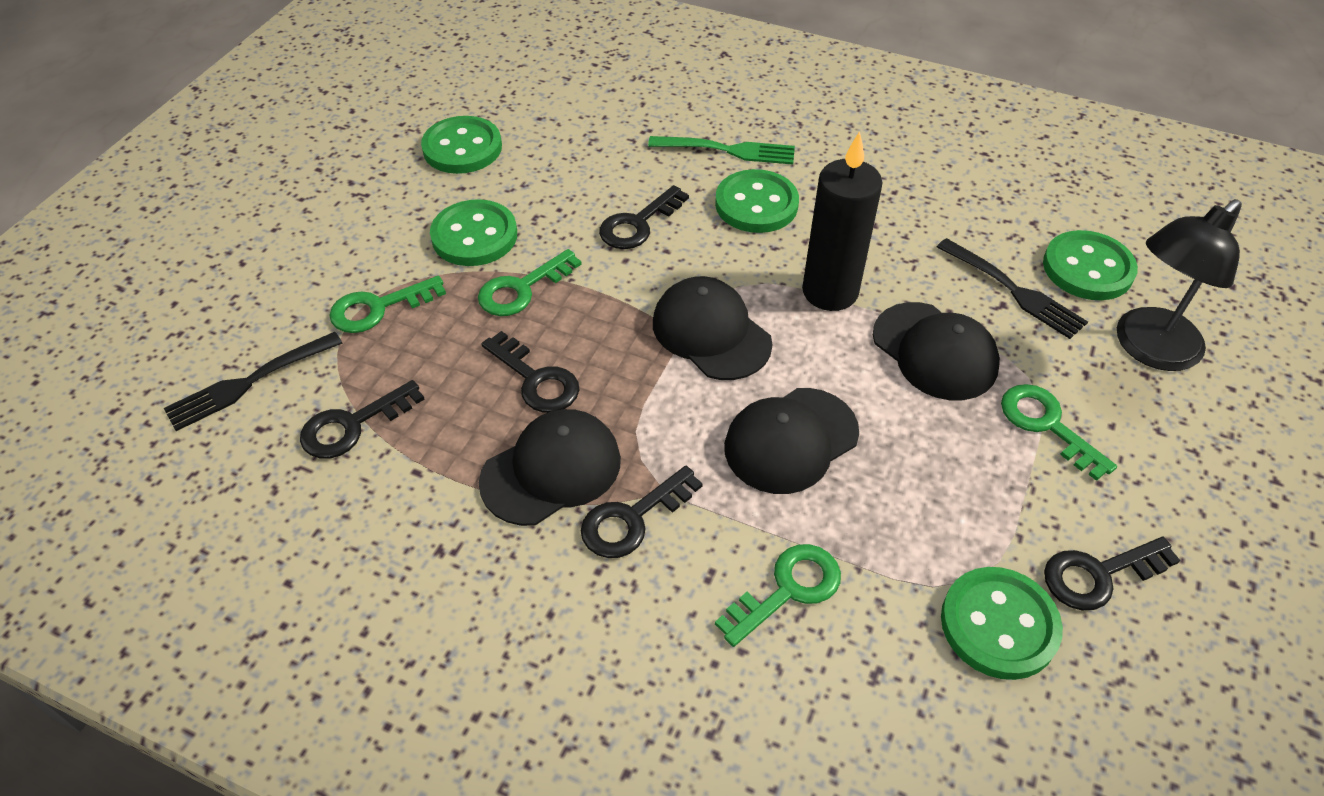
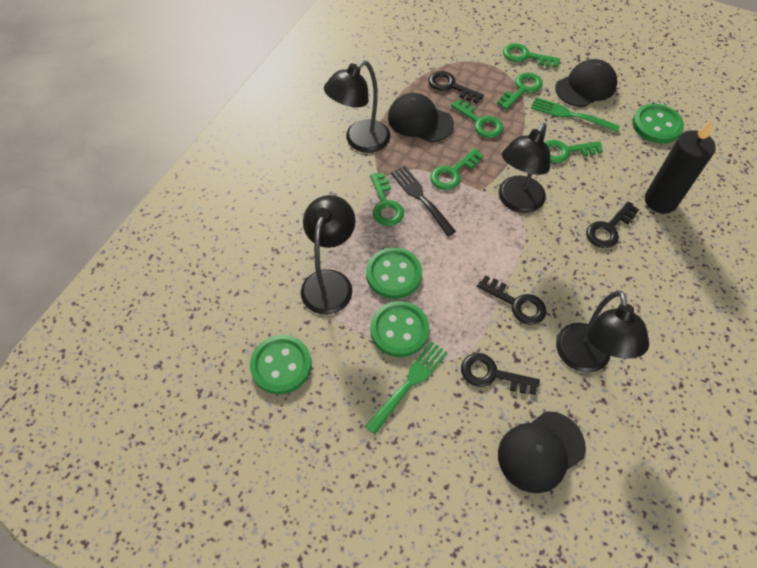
black cap: 4 -> 3
black fork: 2 -> 1
black key: 5 -> 4
black lamp: 1 -> 4
green button: 5 -> 4
green fork: 1 -> 2
green key: 4 -> 6

